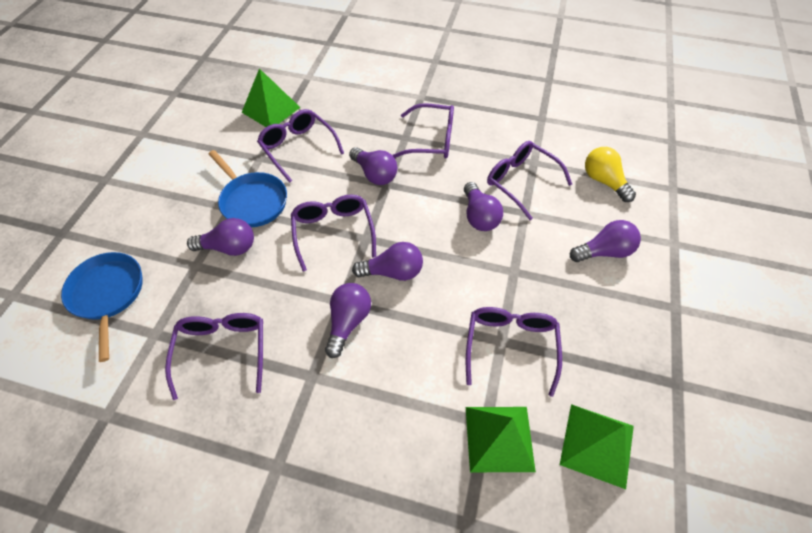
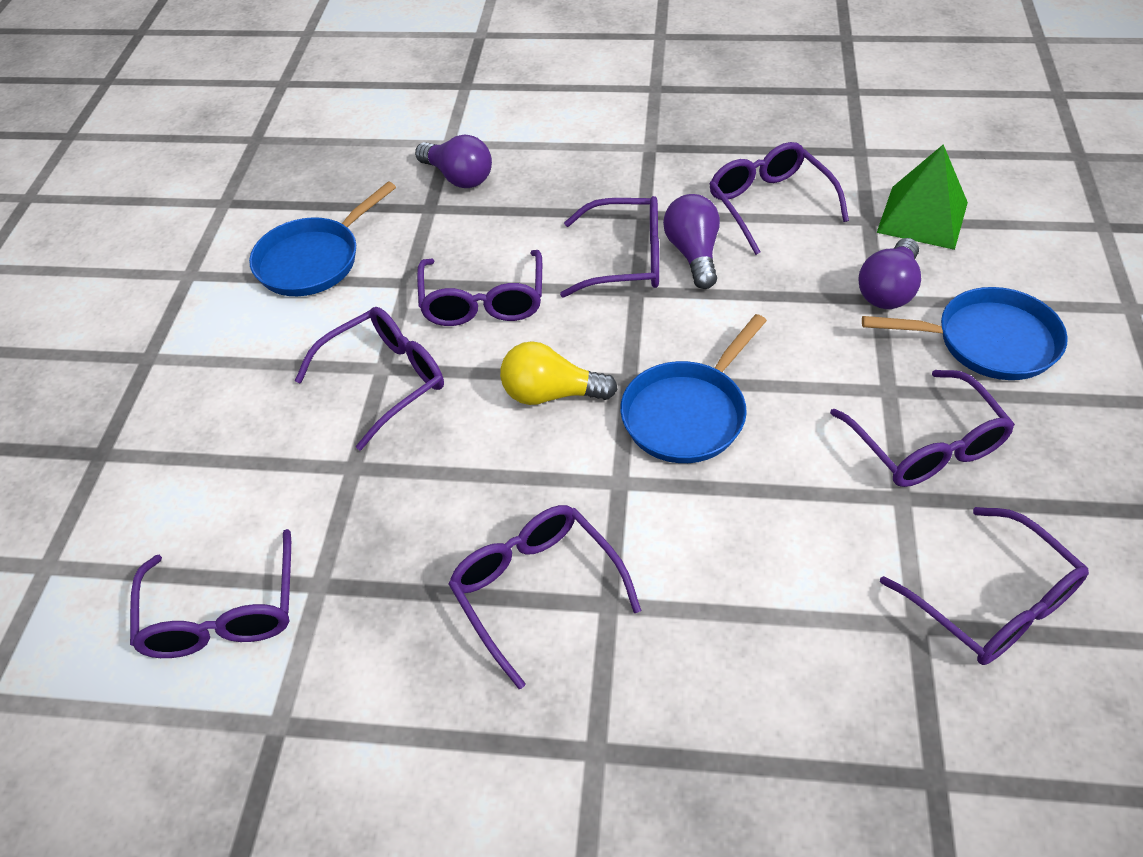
blue pan: 2 -> 3
green pyramid: 3 -> 1
purple glasses: 6 -> 8
purple light bulb: 6 -> 3

